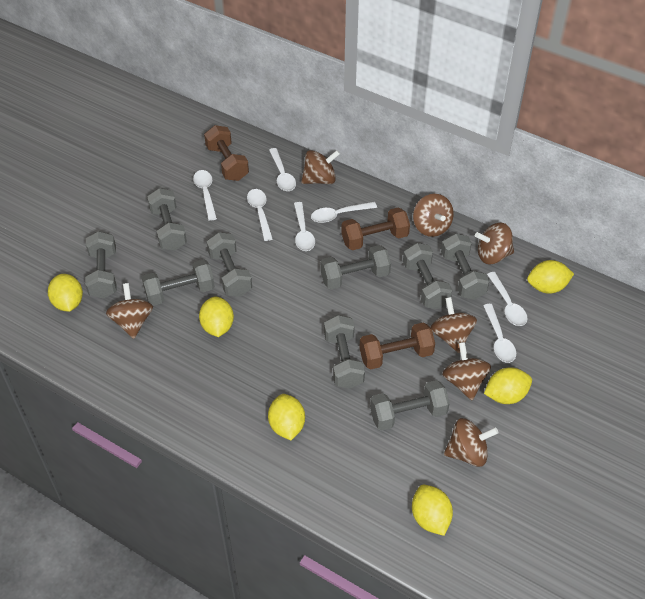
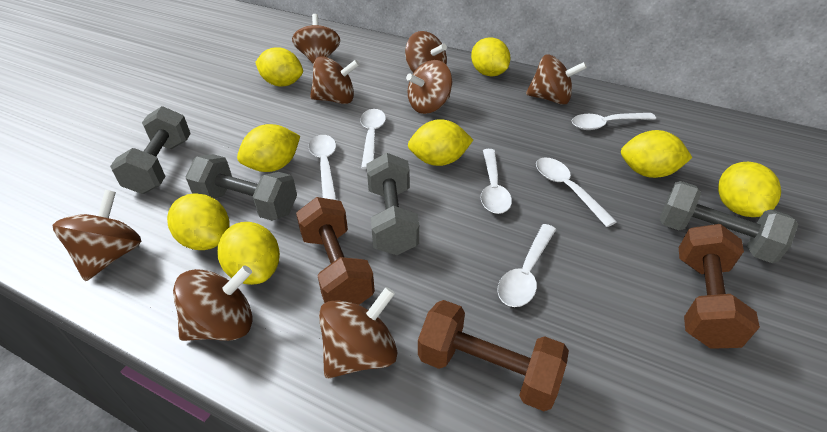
brown spinning top: 7 -> 8
grey dumbbell: 9 -> 4
white spoon: 7 -> 6
yellow lemon: 6 -> 8

